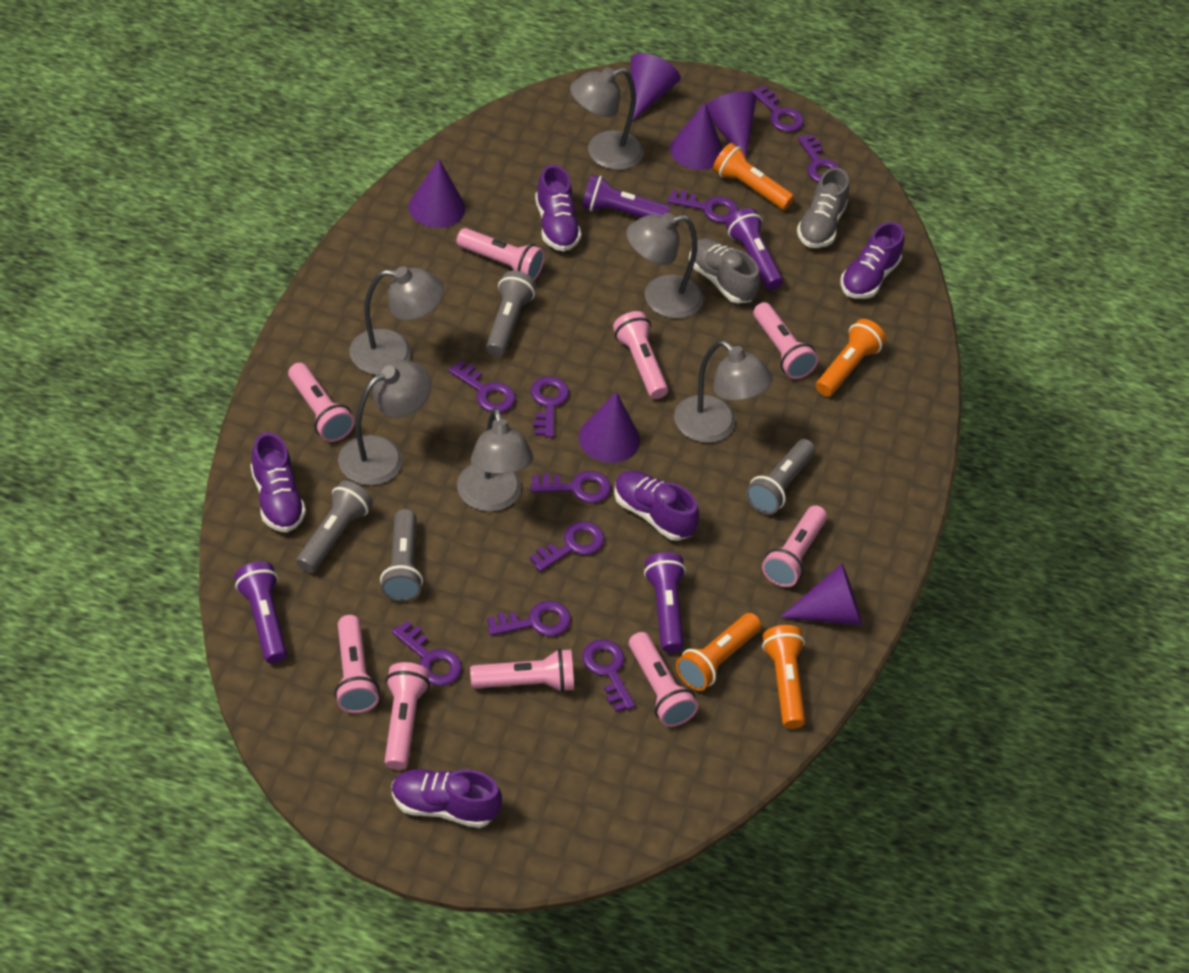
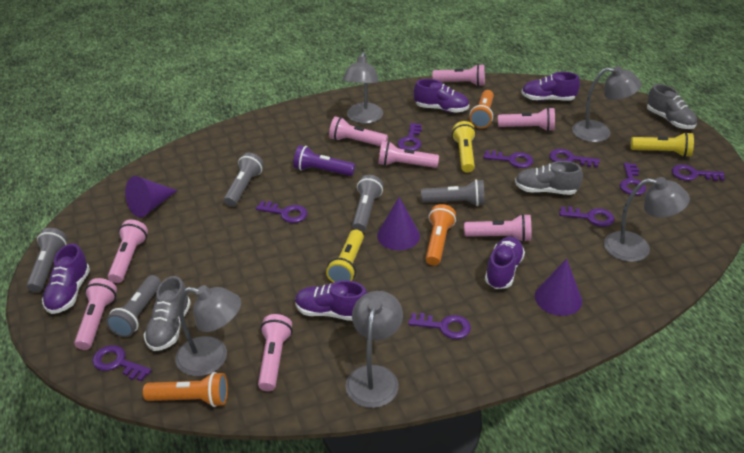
grey flashlight: 4 -> 5
grey lamp: 6 -> 5
grey shoe: 2 -> 3
orange flashlight: 4 -> 3
pink flashlight: 9 -> 8
purple cone: 6 -> 3
purple flashlight: 4 -> 1
purple key: 10 -> 9
yellow flashlight: 0 -> 3

